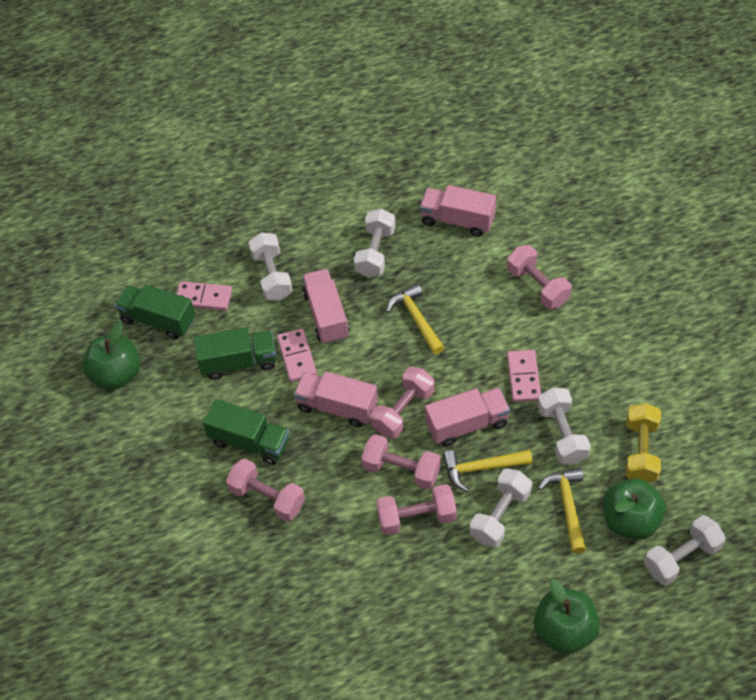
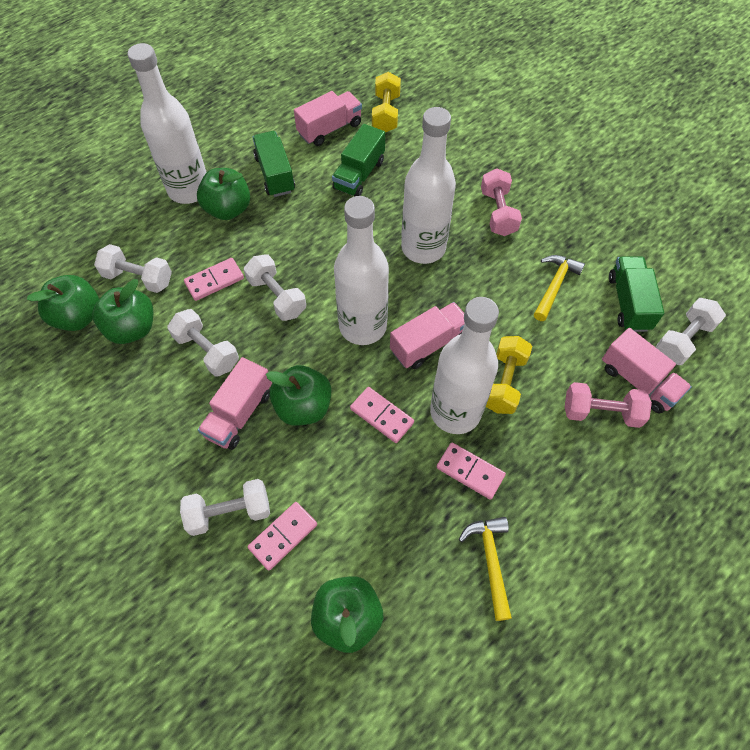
green apple: 3 -> 5
pink domino: 3 -> 4
pink dumbbell: 5 -> 2
white bottle: 0 -> 4
yellow dumbbell: 1 -> 2
yellow hammer: 3 -> 2

